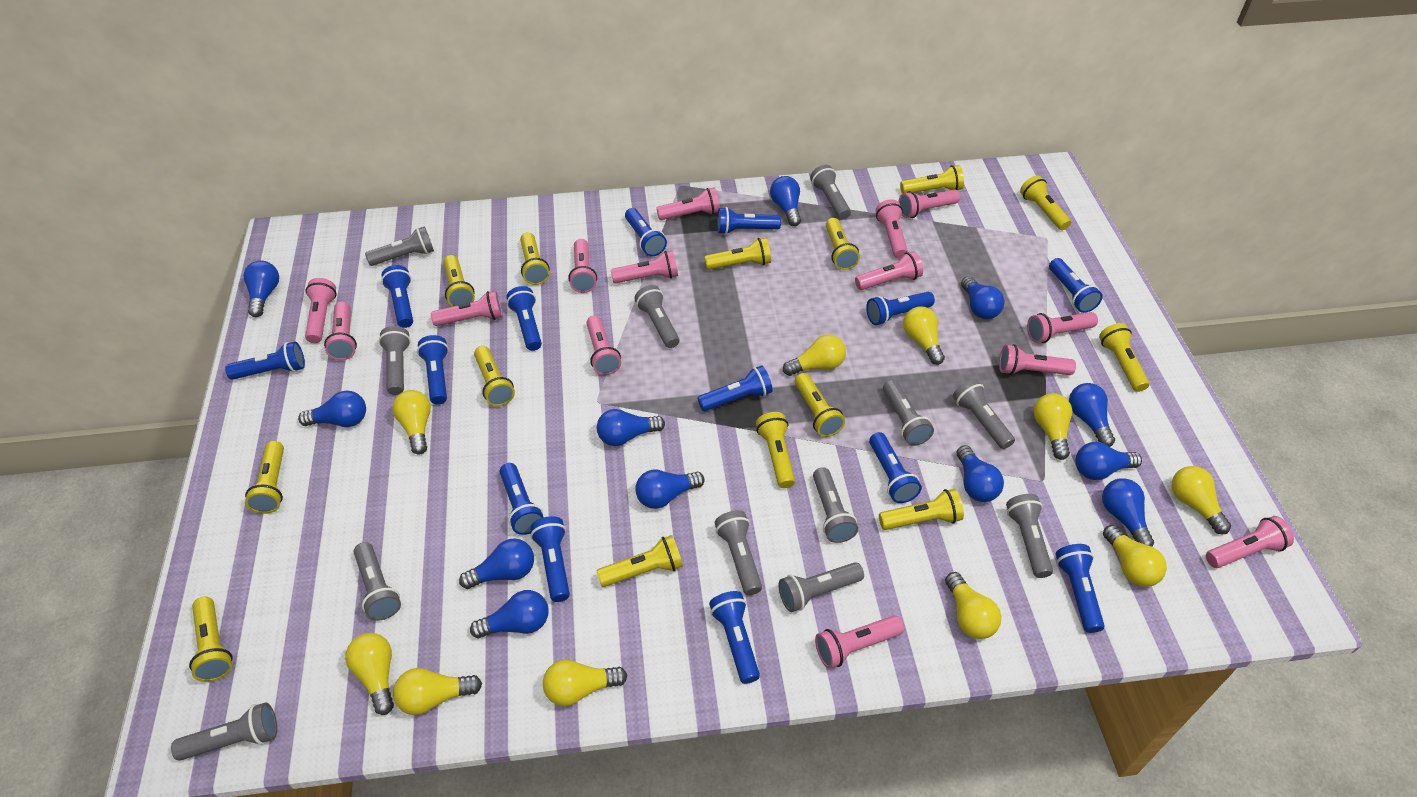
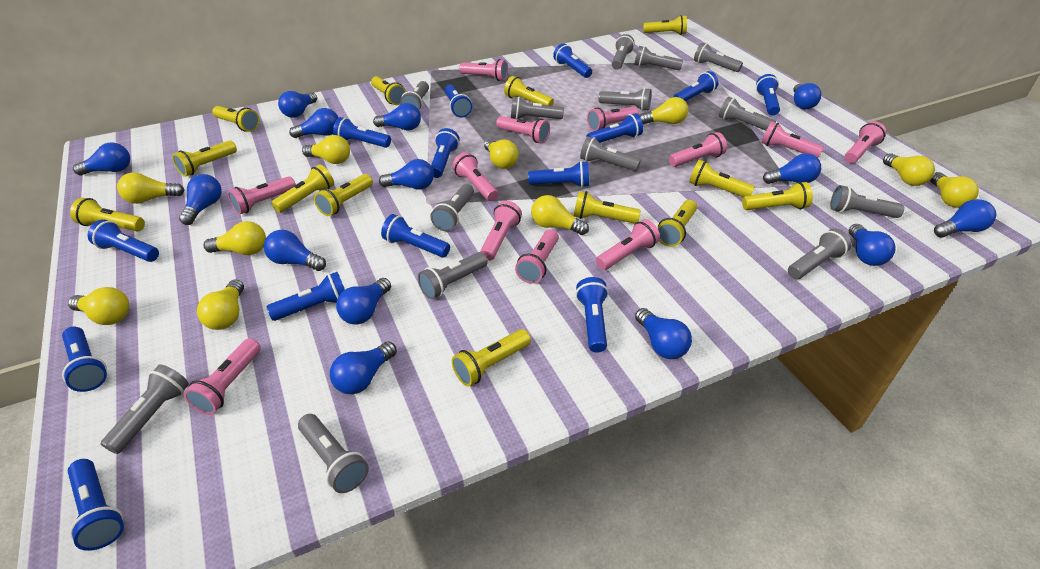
blue light bulb: 12 -> 14
grey flashlight: 12 -> 14
pink flashlight: 14 -> 12
yellow flashlight: 14 -> 13

